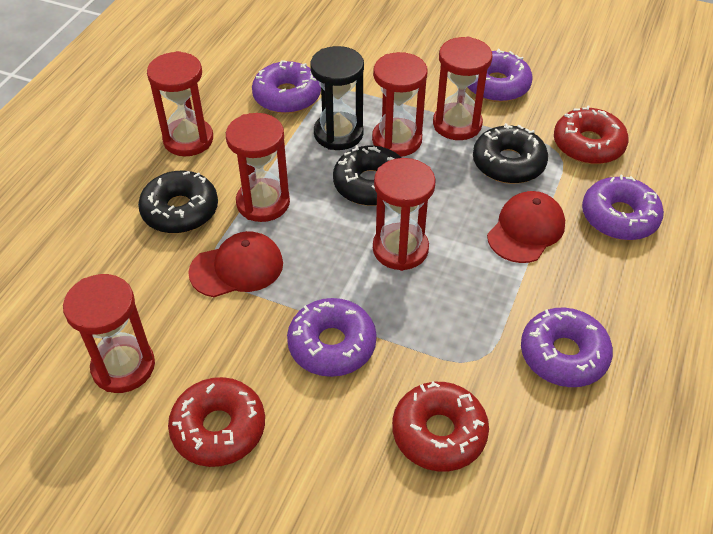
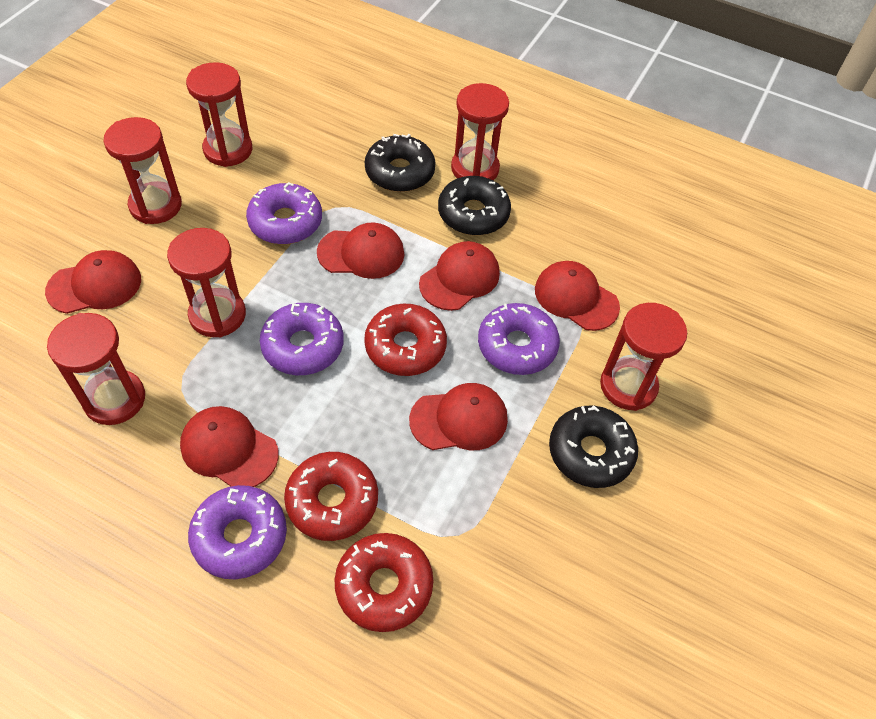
black hourglass: 1 -> 0
purple donut: 5 -> 4
red cap: 2 -> 6

